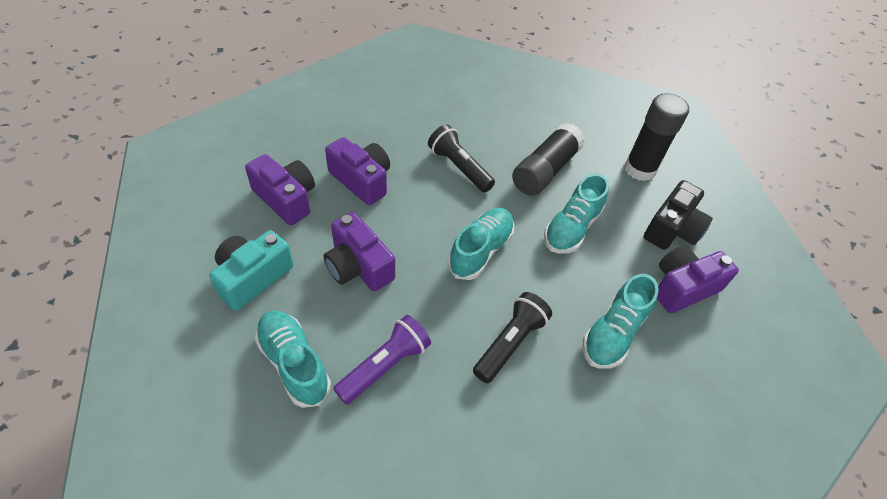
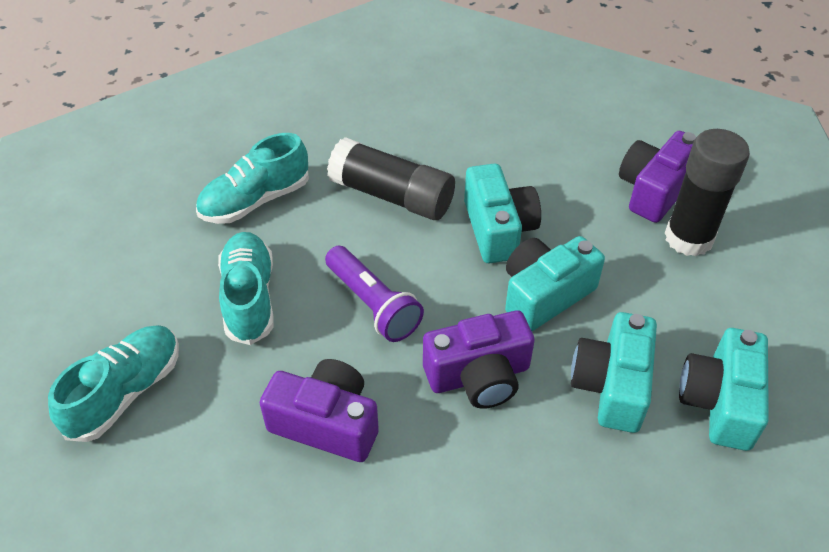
black camera: 1 -> 0
black flashlight: 2 -> 0
purple camera: 4 -> 3
turquoise camera: 1 -> 4
turquoise shoe: 4 -> 3

